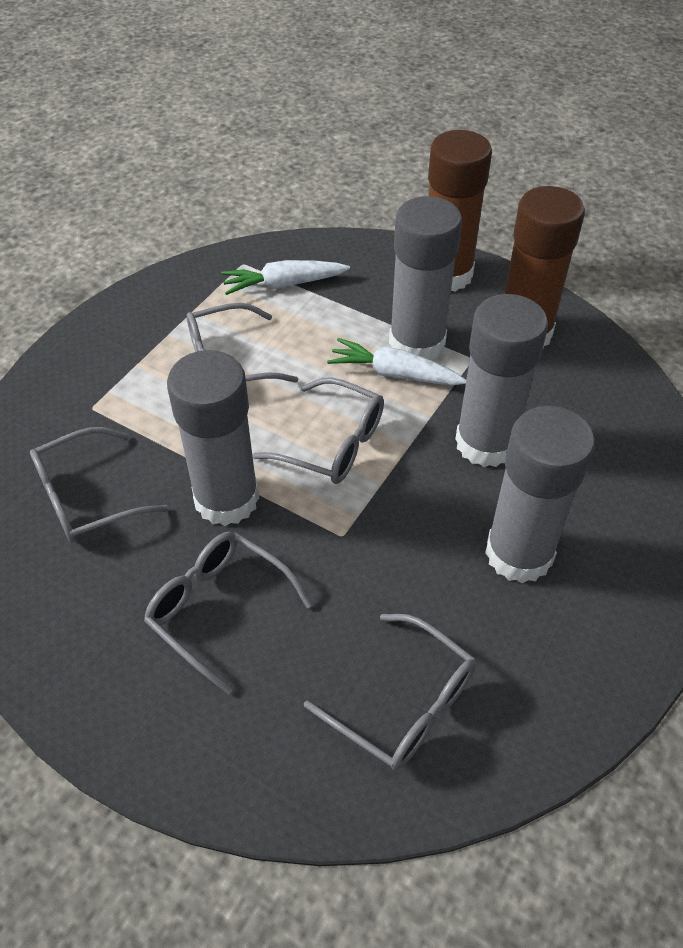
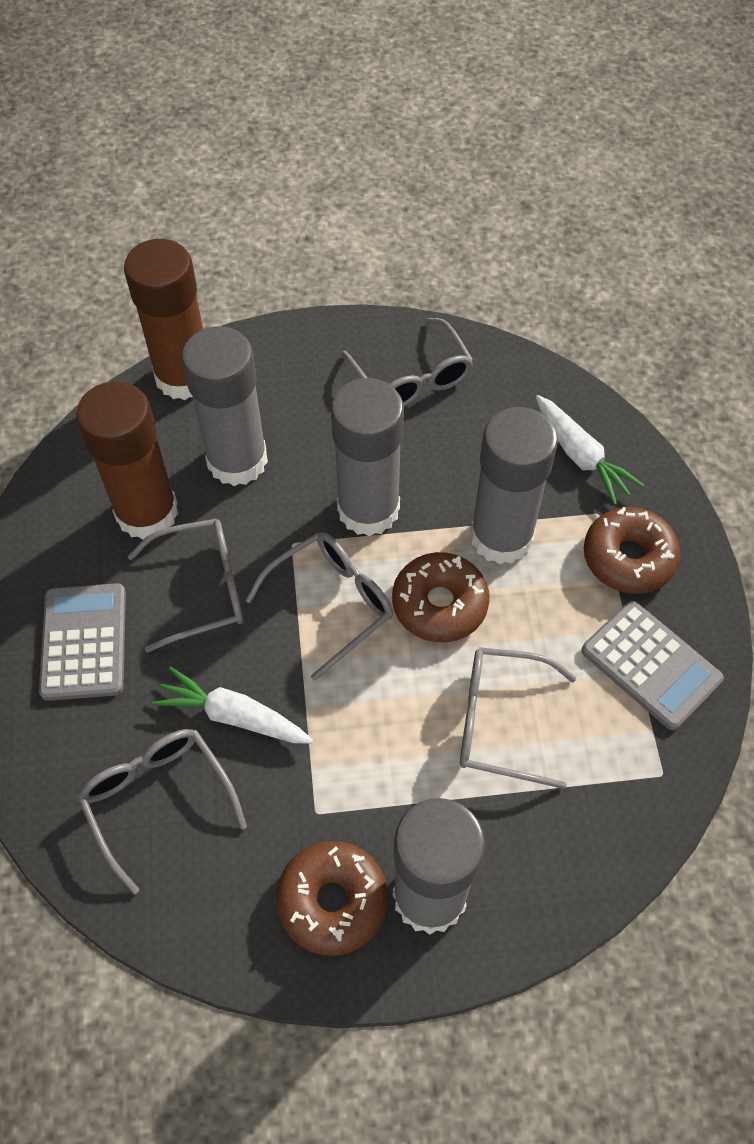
brown donut: 0 -> 3
grey calculator: 0 -> 2

